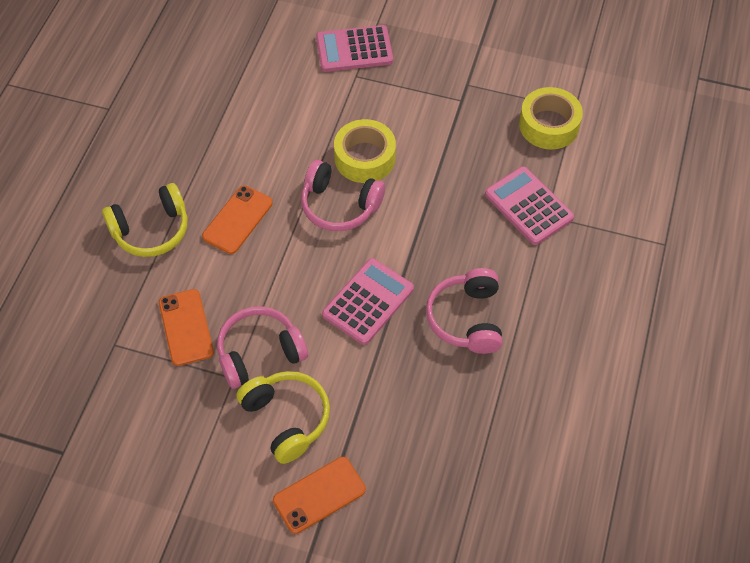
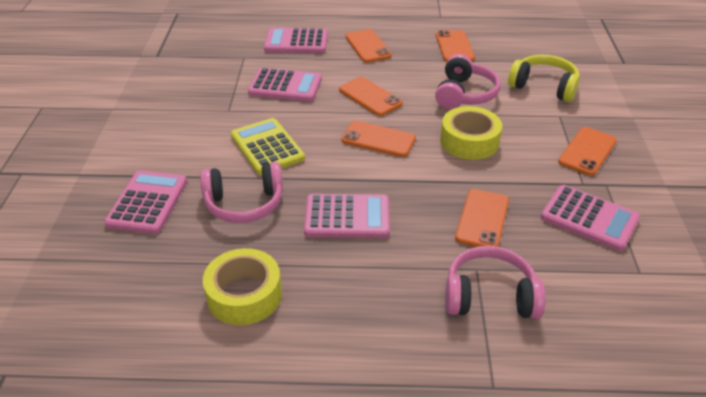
orange phone: 3 -> 6
pink calculator: 3 -> 5
yellow calculator: 0 -> 1
yellow headphones: 2 -> 1

